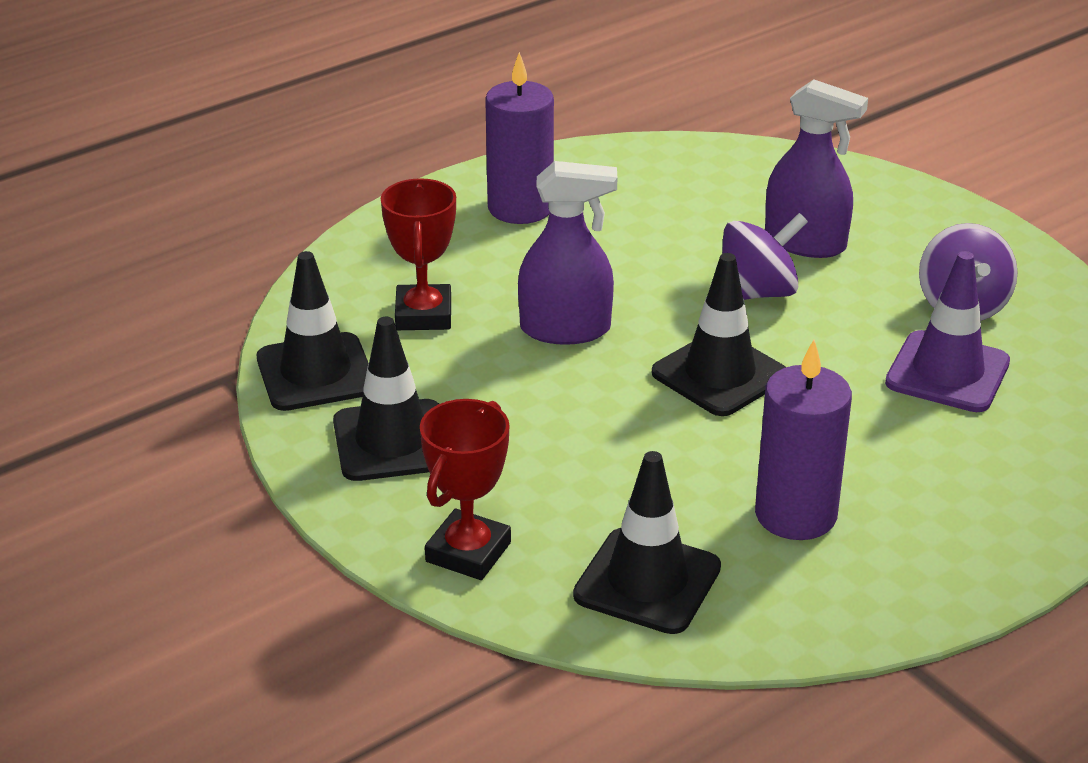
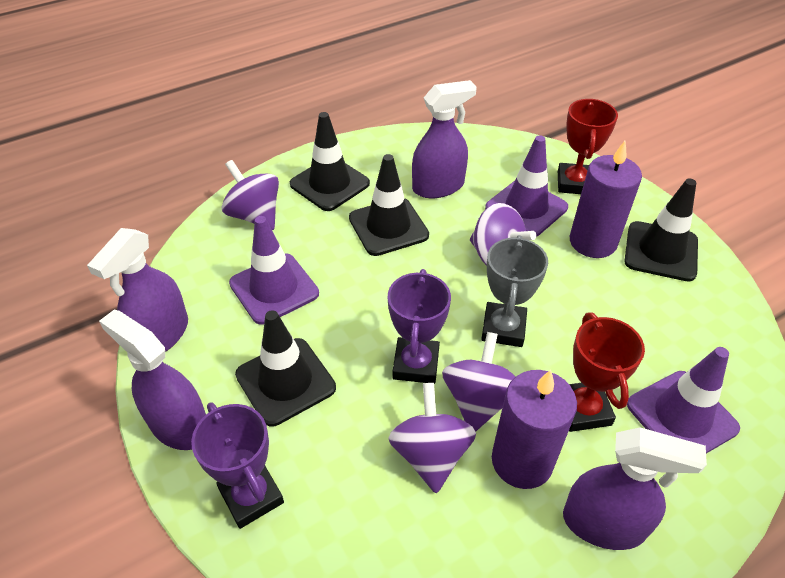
grey trophy: 0 -> 1
purple spinning top: 2 -> 4
purple spray bottle: 2 -> 4
purple traffic cone: 1 -> 3
purple trophy: 0 -> 2

